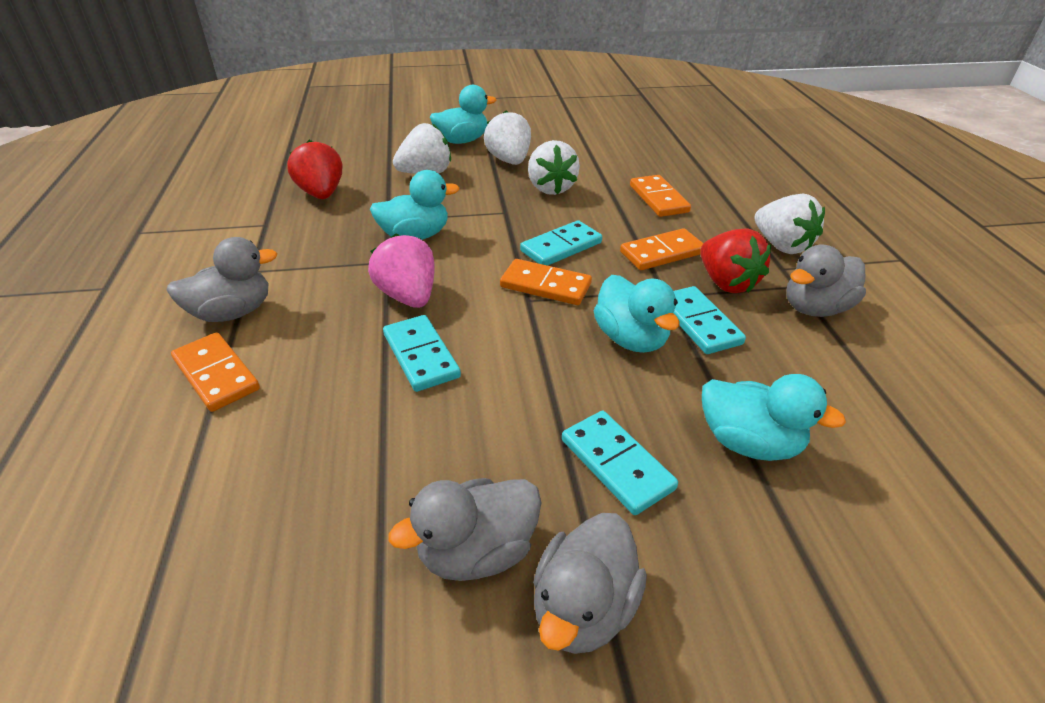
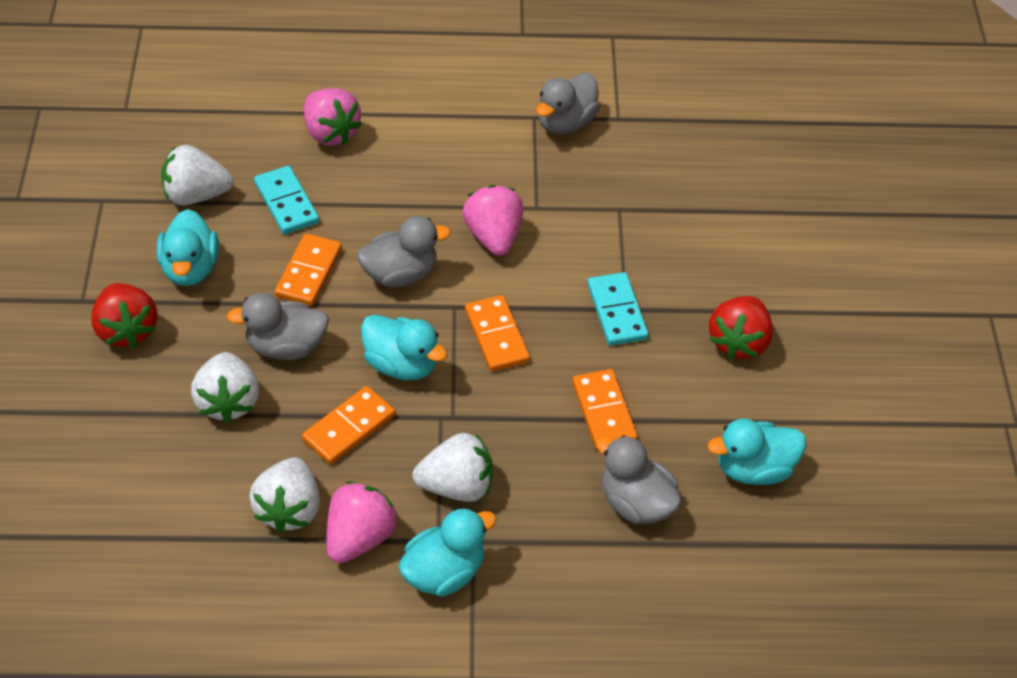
pink strawberry: 1 -> 3
turquoise domino: 4 -> 2

